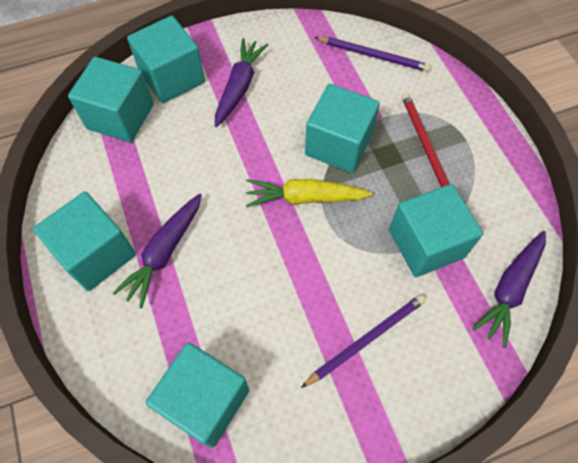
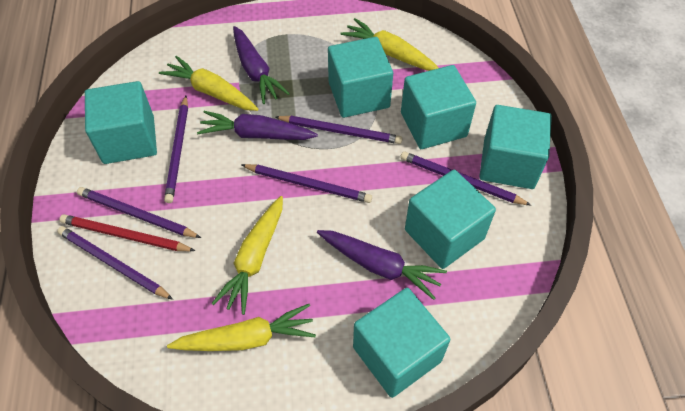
purple pencil: 2 -> 6
yellow carrot: 1 -> 4

